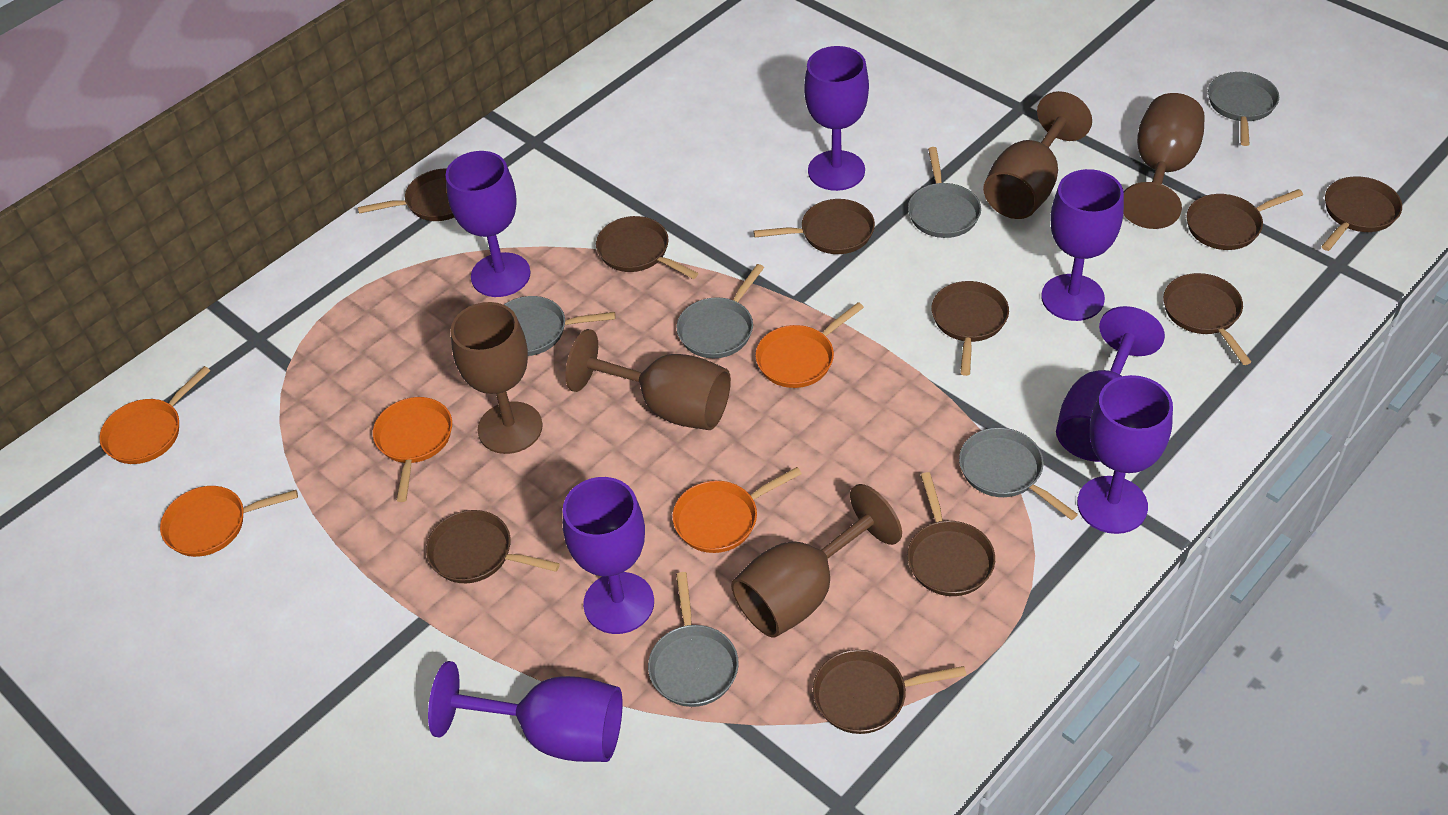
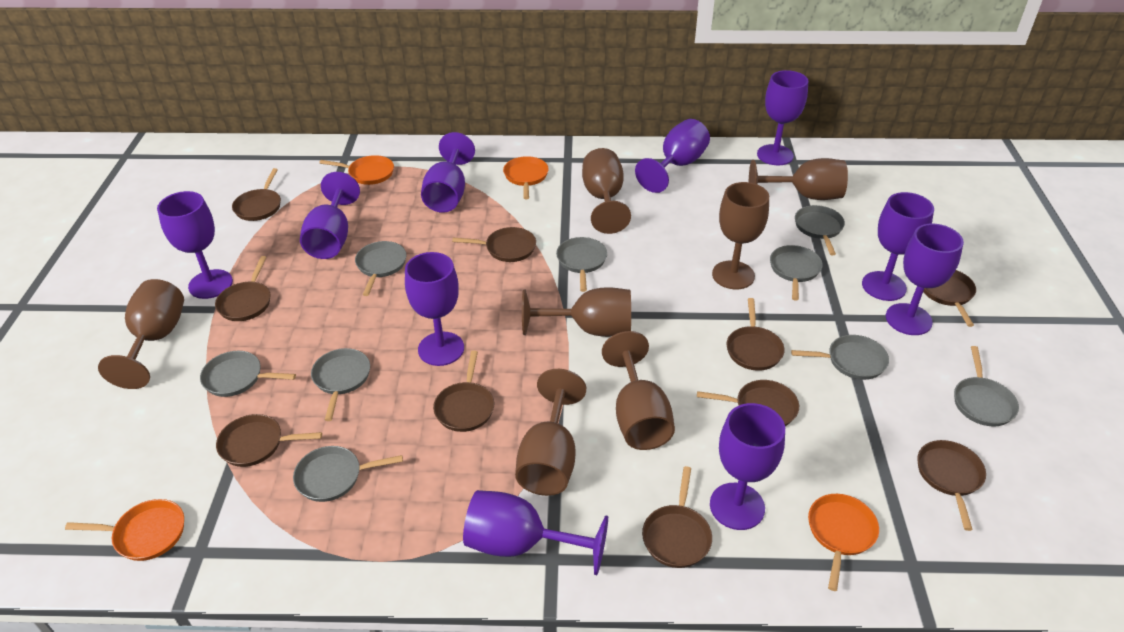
brown goblet: 5 -> 7
grey pan: 6 -> 9
orange pan: 5 -> 4
purple goblet: 7 -> 10

